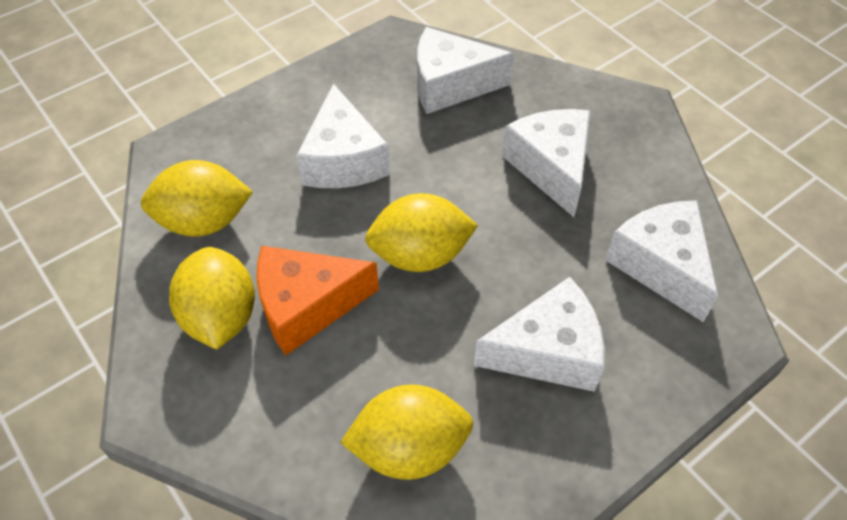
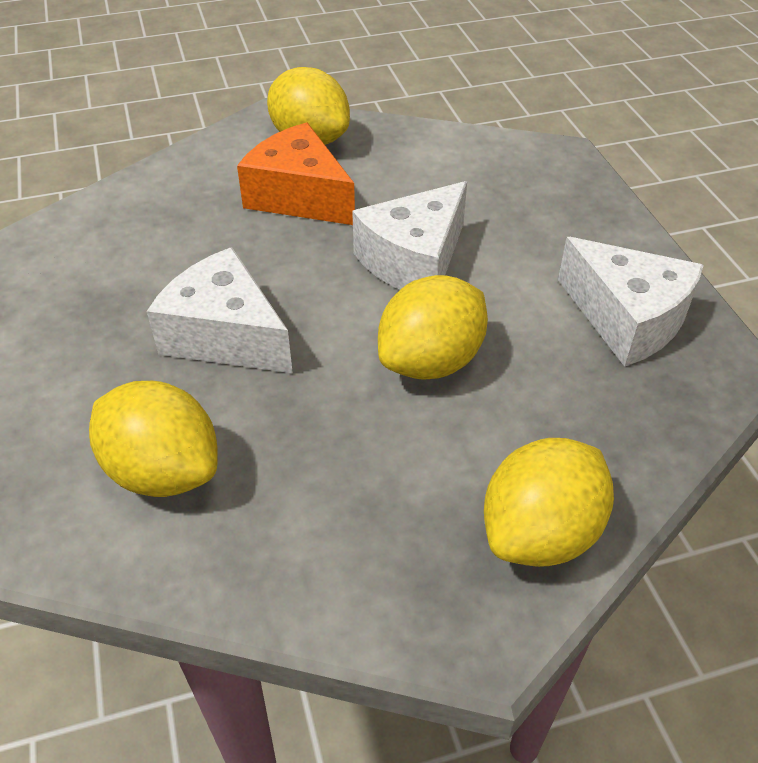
white cheese: 5 -> 3

